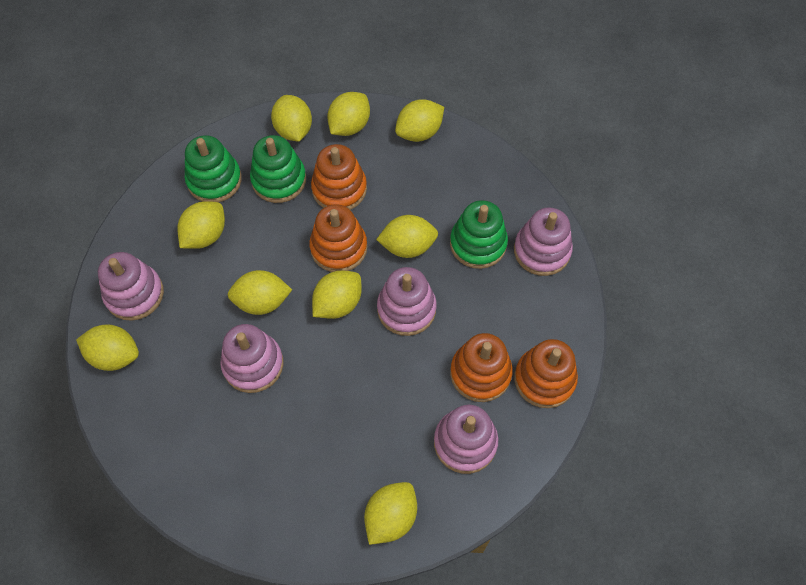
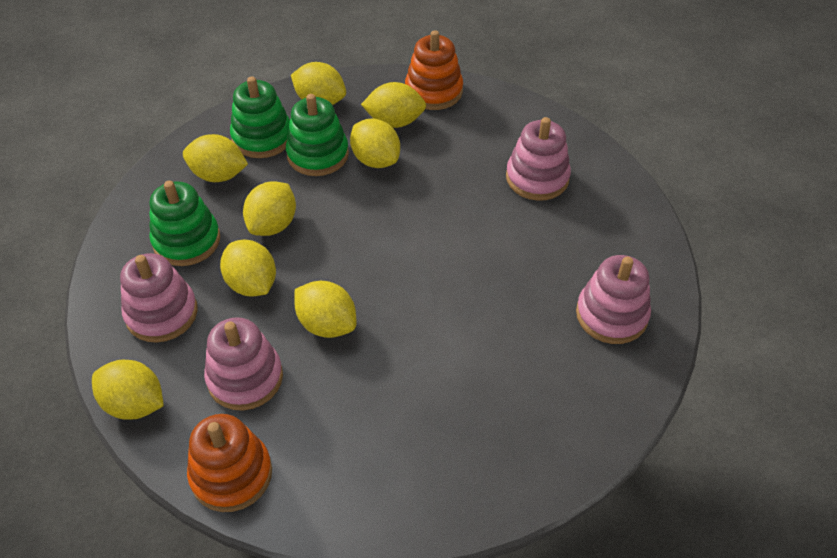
orange stacking toy: 4 -> 2
pink stacking toy: 5 -> 4
yellow lemon: 9 -> 8

